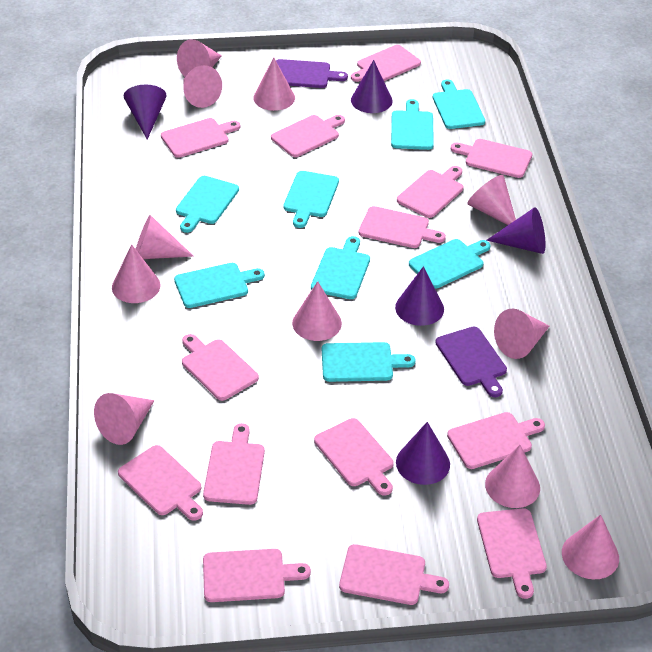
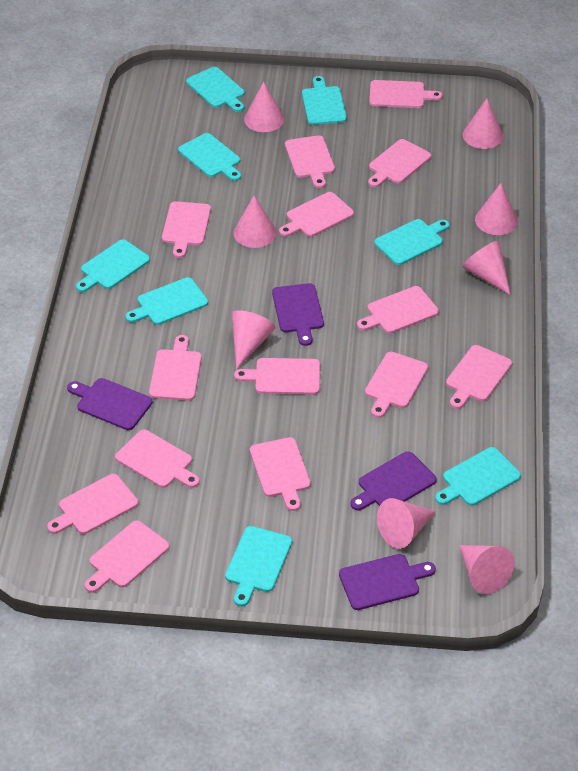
pink cone: 11 -> 8
purple cone: 5 -> 0
purple cutting board: 2 -> 4

